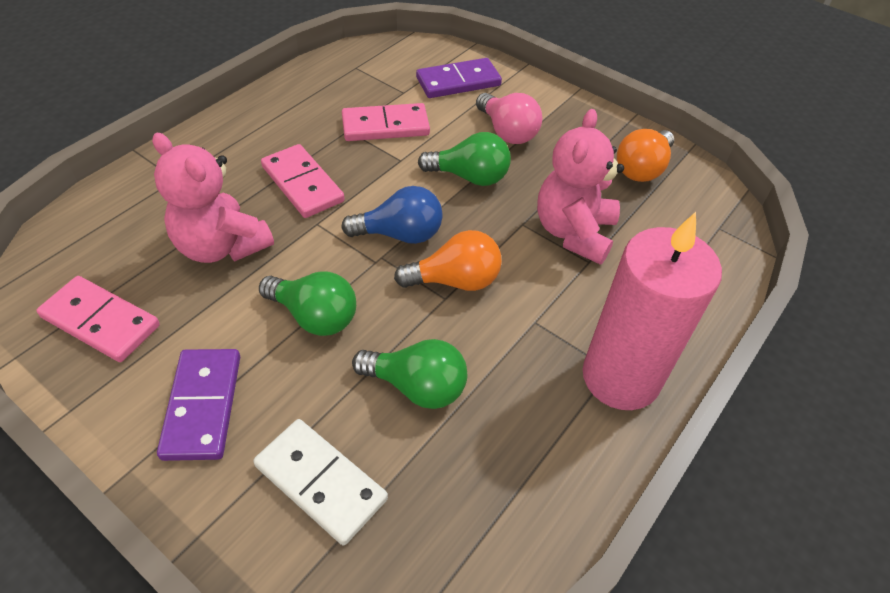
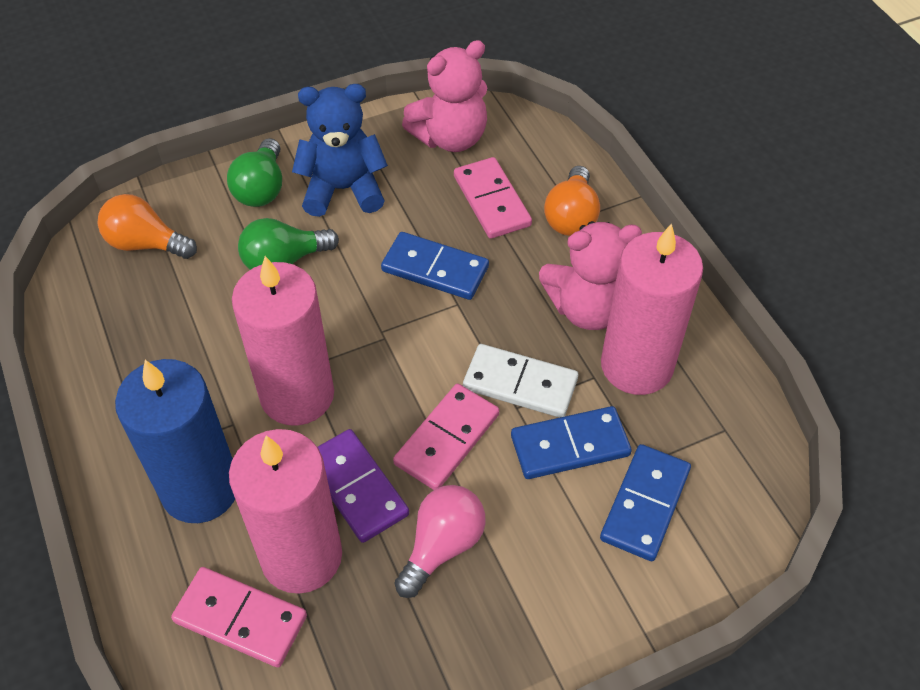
blue candle: 0 -> 1
blue domino: 0 -> 3
blue light bulb: 1 -> 0
blue teddy bear: 0 -> 1
green light bulb: 3 -> 2
pink candle: 1 -> 3
purple domino: 2 -> 1

